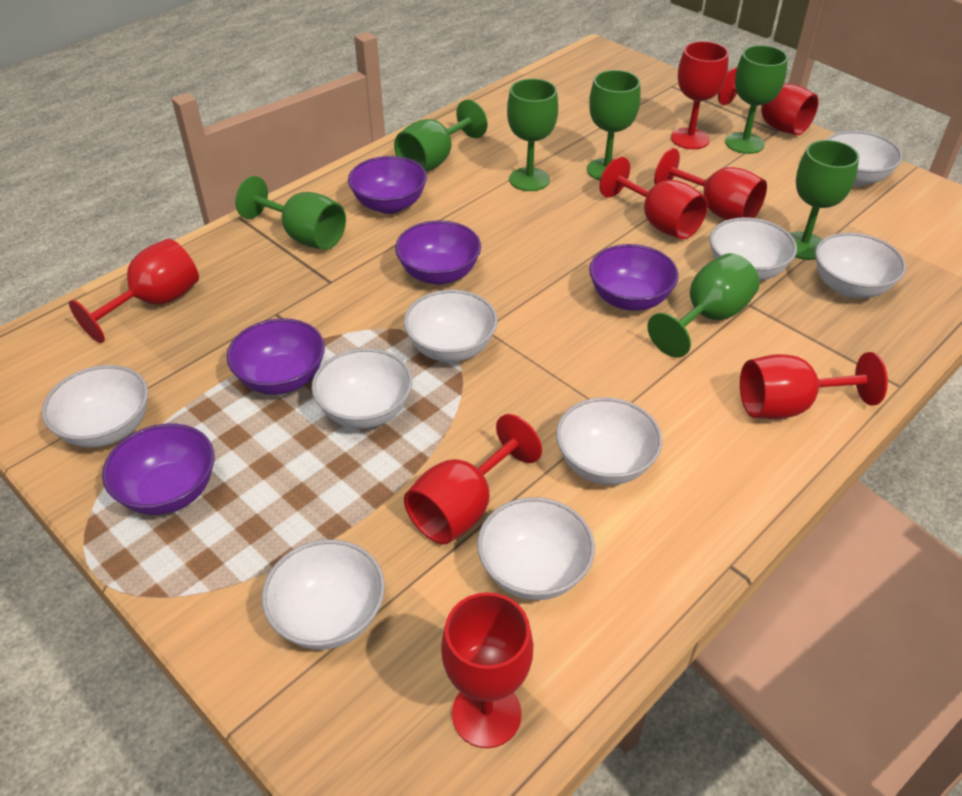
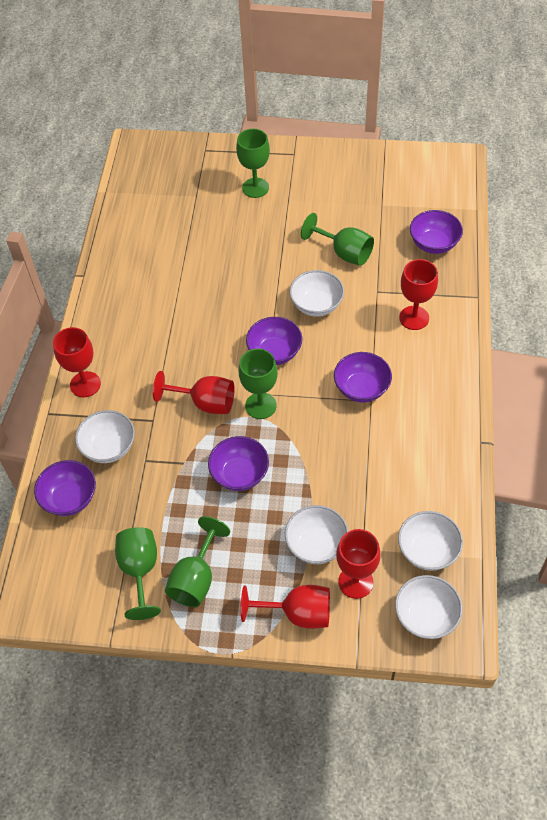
green goblet: 7 -> 5
red goblet: 8 -> 5
white bowl: 9 -> 5

